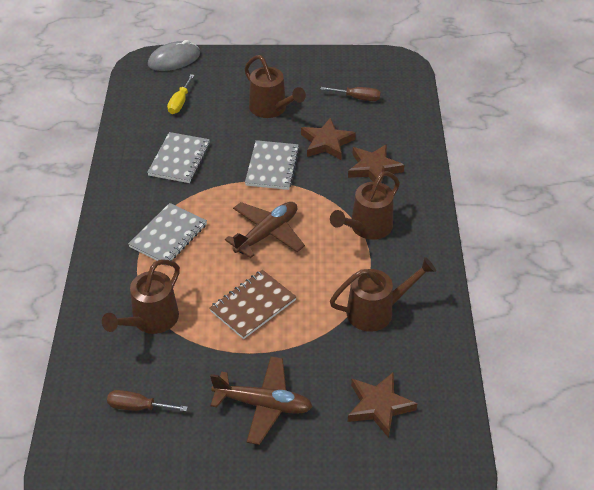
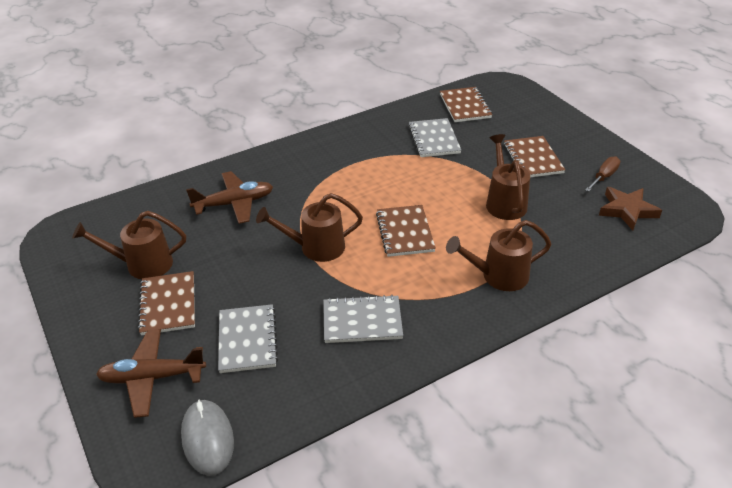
brown notebook: 1 -> 4
brown screwdriver: 2 -> 1
brown star: 3 -> 1
yellow screwdriver: 1 -> 0

